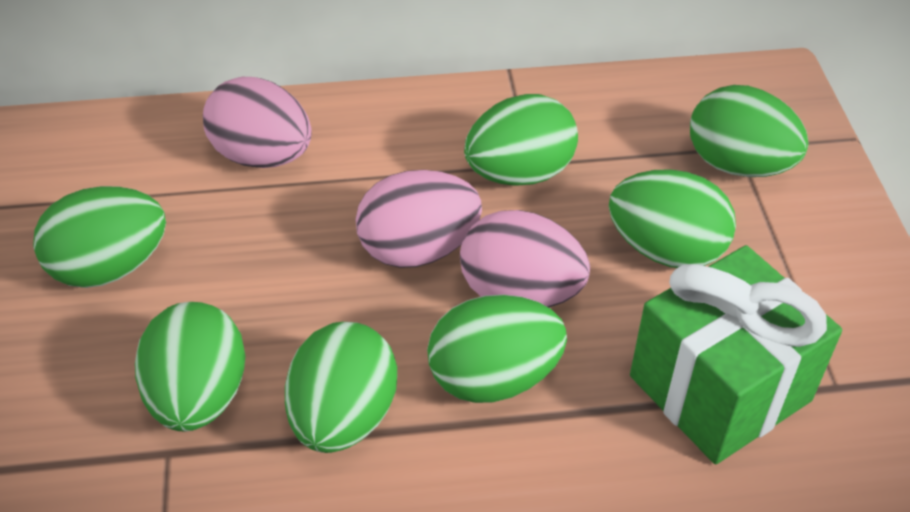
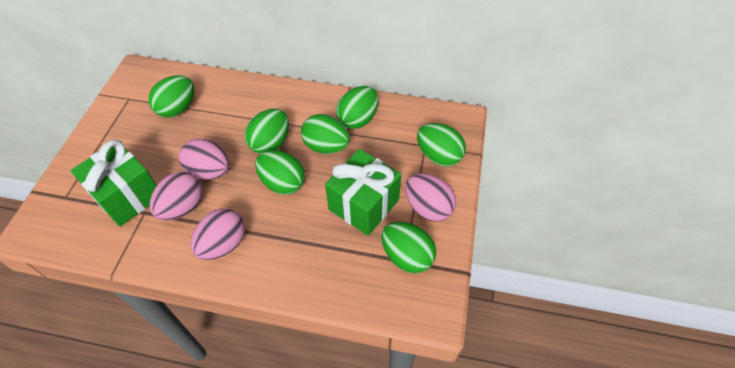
green gift: 1 -> 2
pink egg: 3 -> 4

